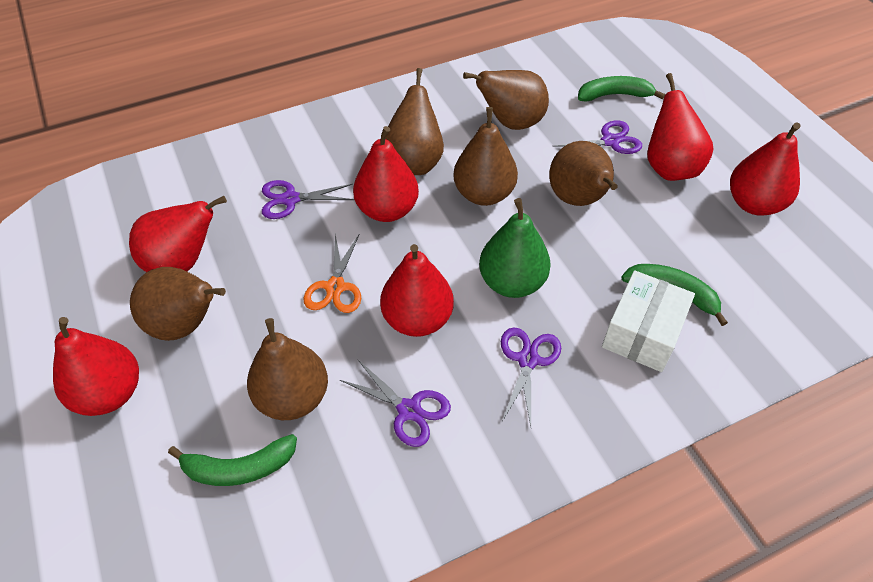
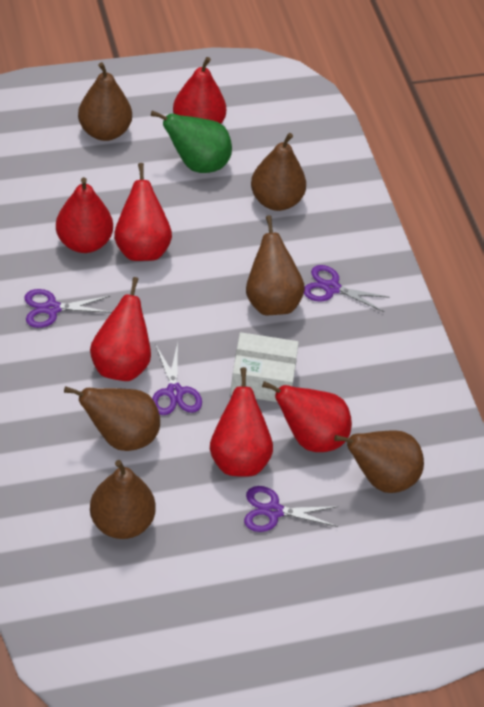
green banana: 3 -> 0
orange scissors: 1 -> 0

